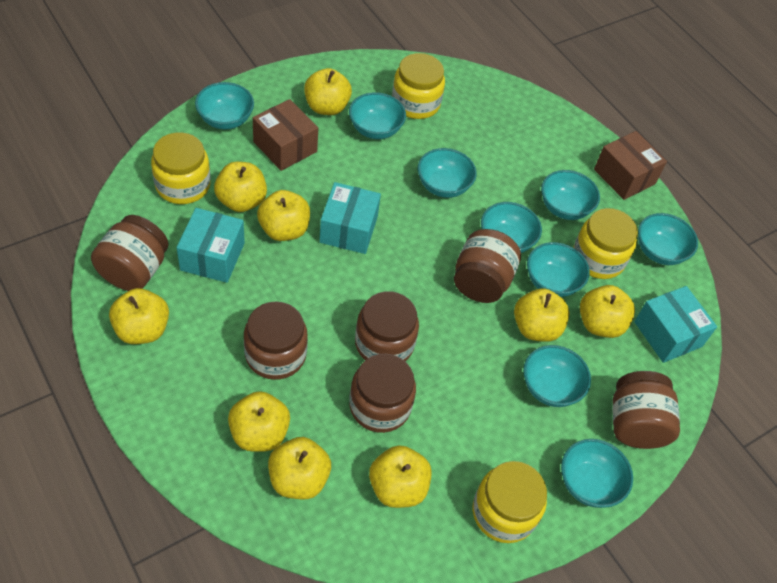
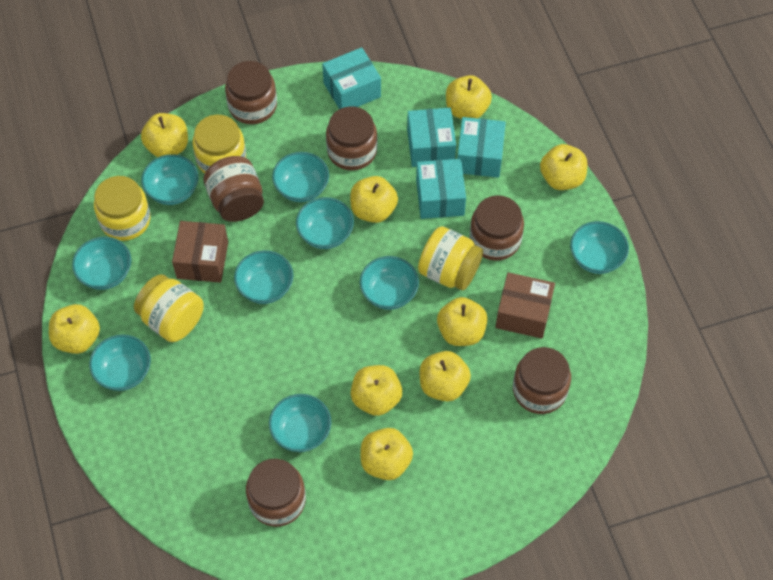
turquoise box: 3 -> 4

